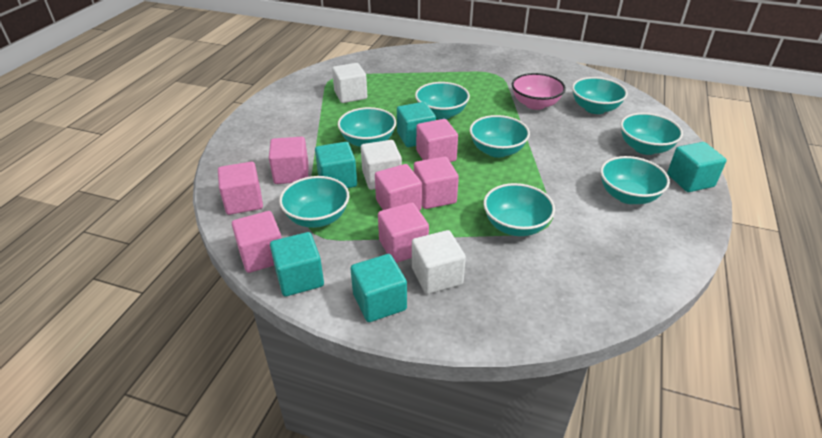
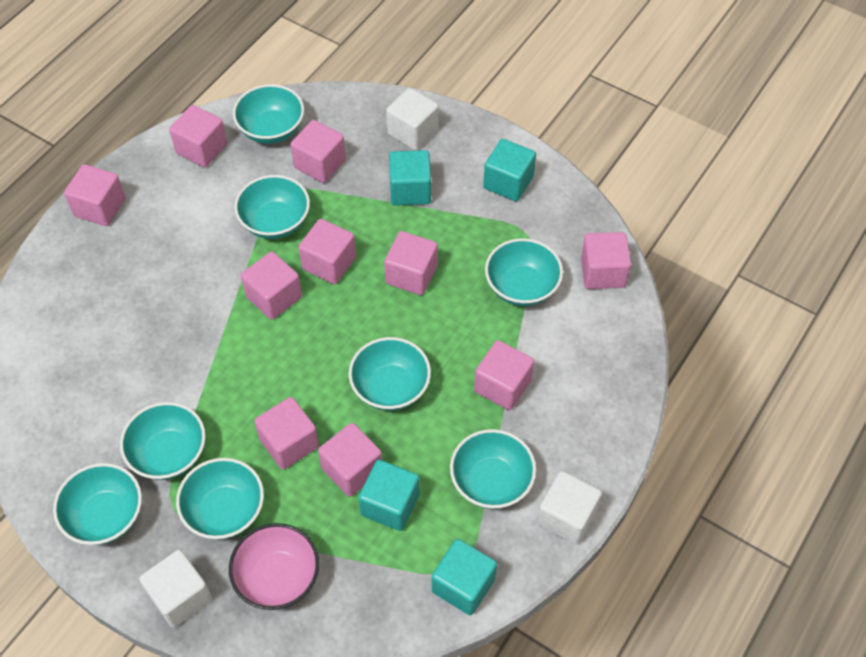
pink cube: 7 -> 10
turquoise cube: 5 -> 4

